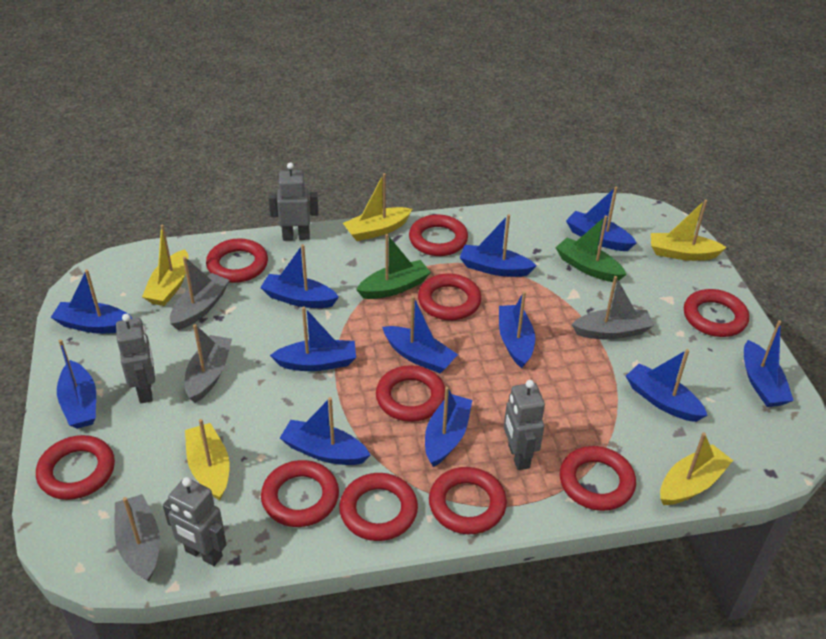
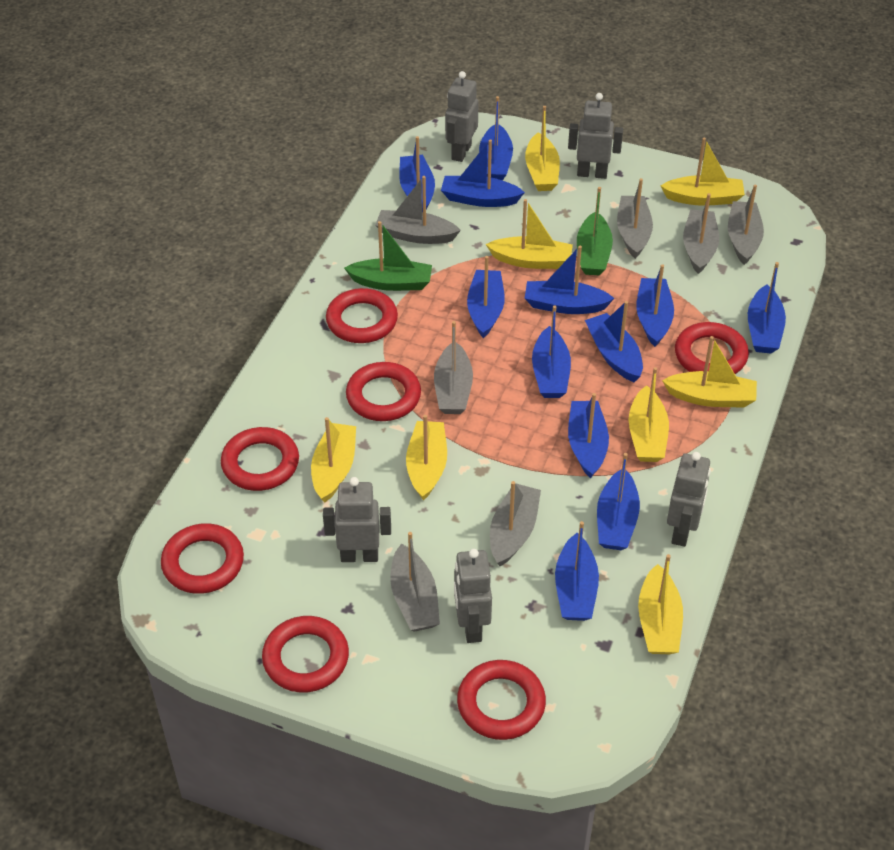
grey boat: 4 -> 7
grey robot: 4 -> 5
red ring: 10 -> 7
yellow boat: 5 -> 8

